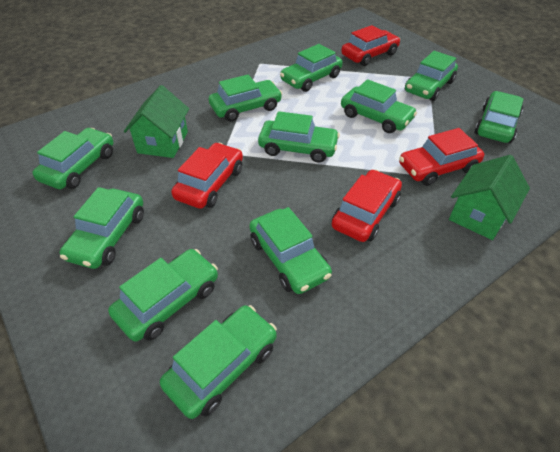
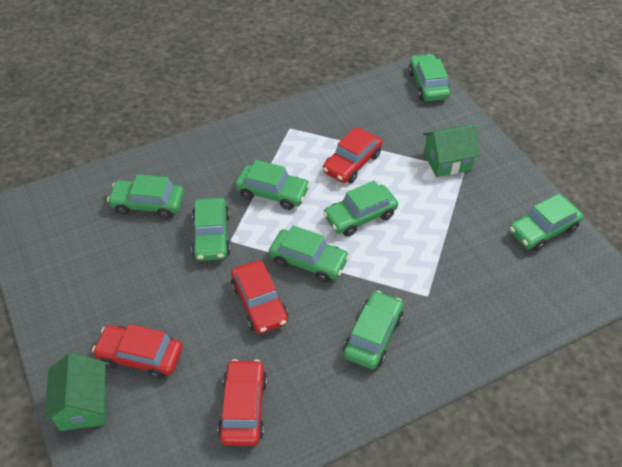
green car: 11 -> 8

